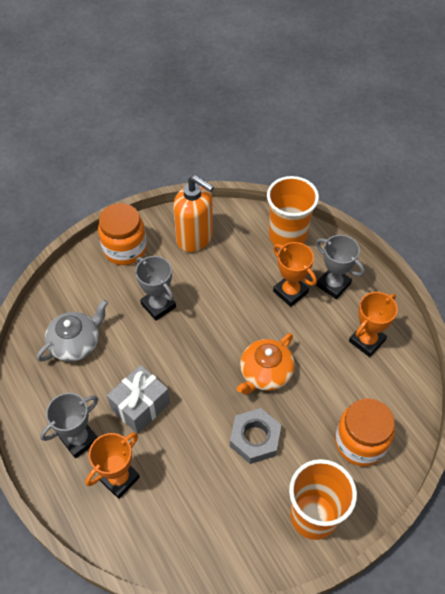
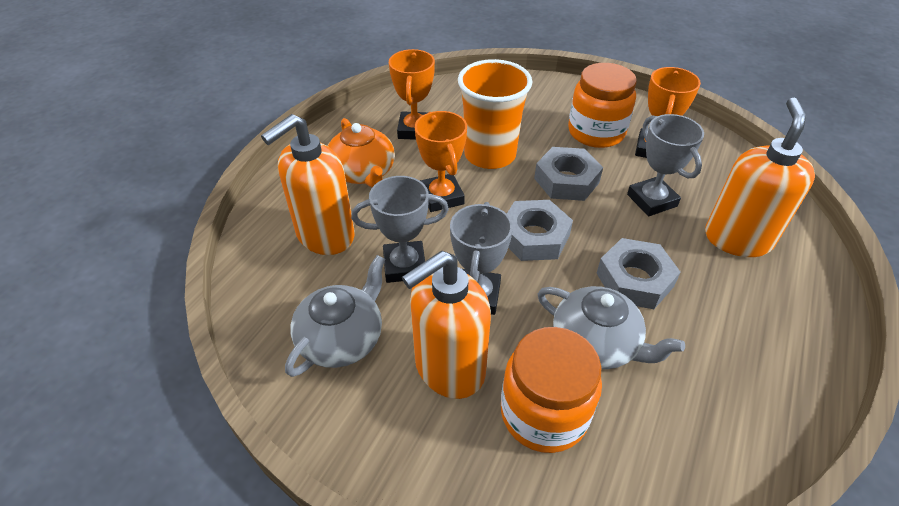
grey gift: 1 -> 0
grey nut: 1 -> 3
grey teapot: 1 -> 2
orange cup: 2 -> 1
orange soap dispenser: 1 -> 3

